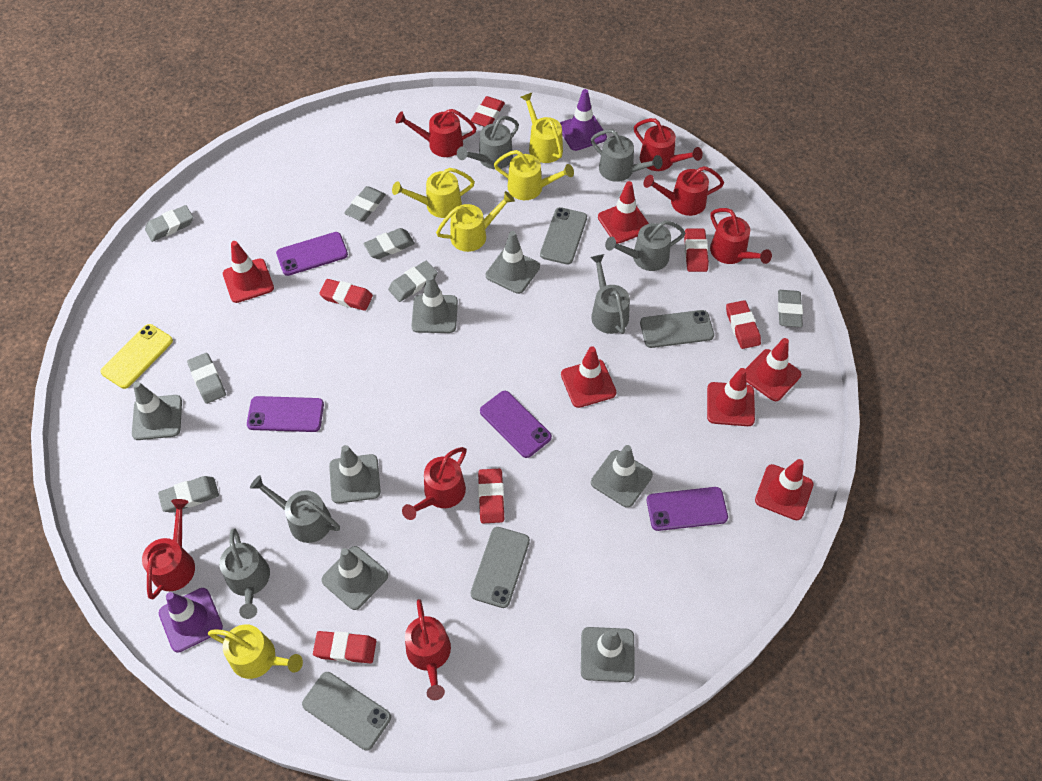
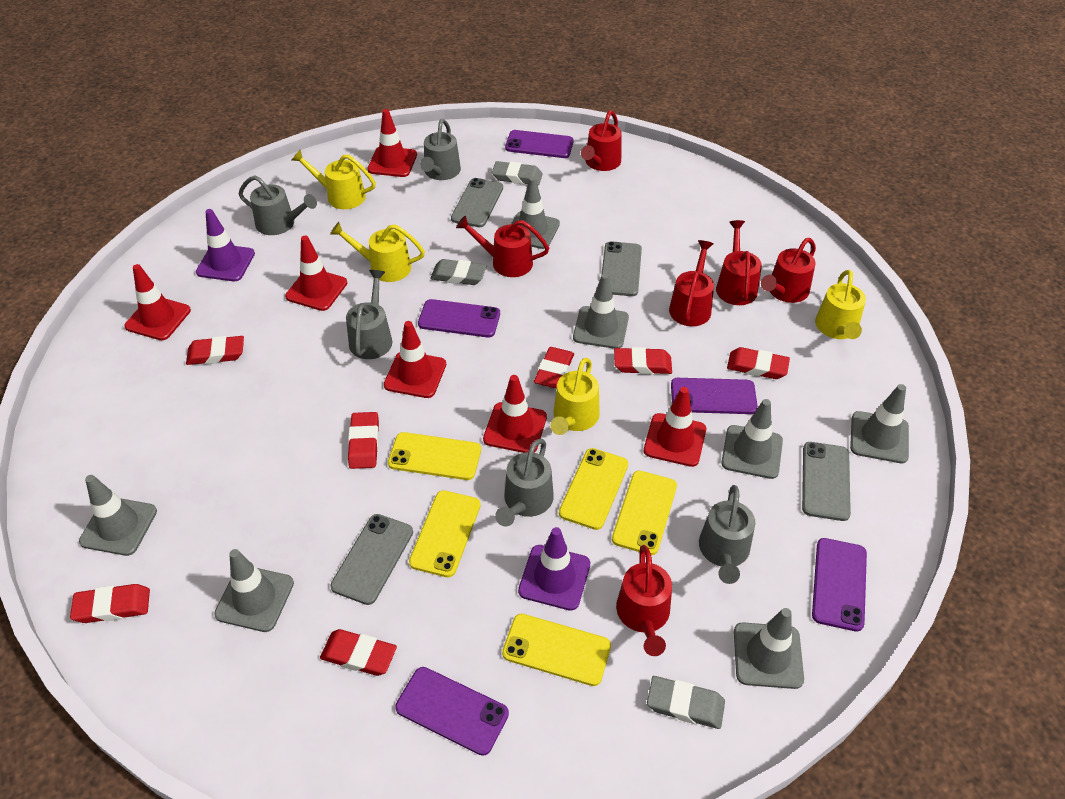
grey eraser: 7 -> 3
grey watering can: 6 -> 5
purple phone: 4 -> 5
red eraser: 6 -> 7
red watering can: 7 -> 6
yellow phone: 1 -> 5
yellow watering can: 5 -> 4

